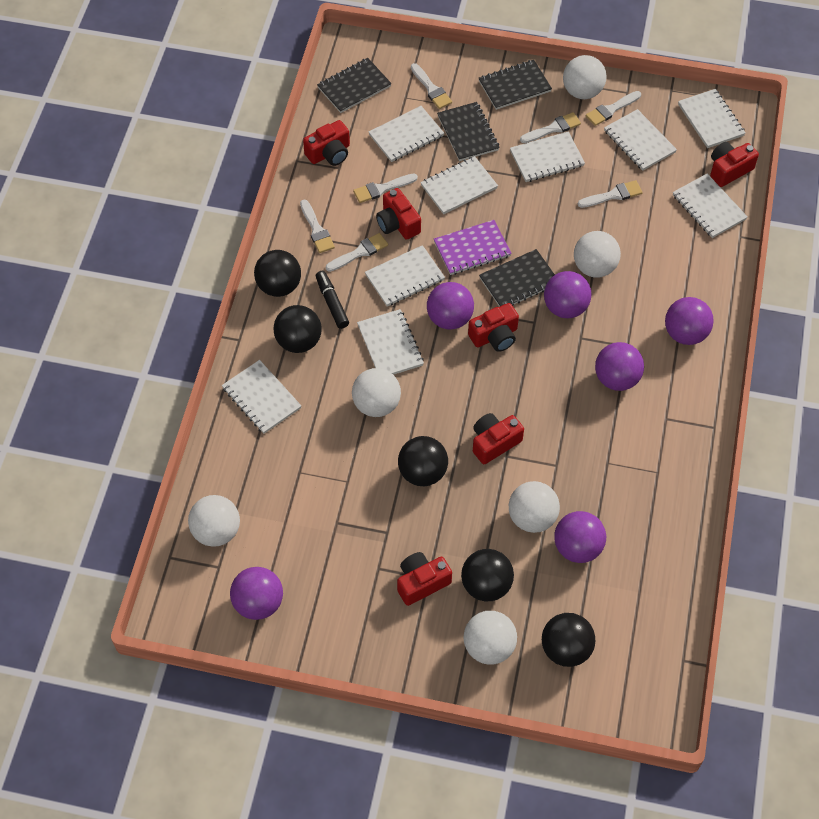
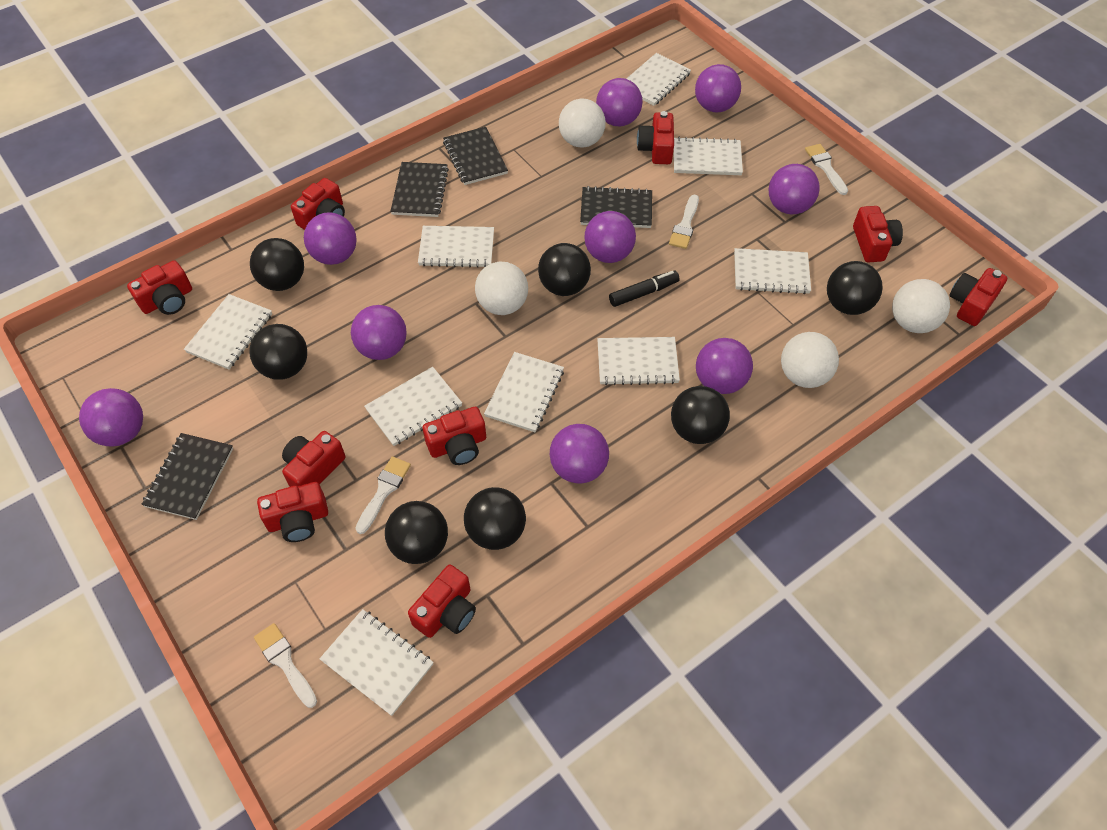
black ball: 5 -> 7
purple ball: 6 -> 9
purple notebook: 1 -> 0
red camera: 6 -> 9
white ball: 6 -> 4
white brush: 7 -> 4

